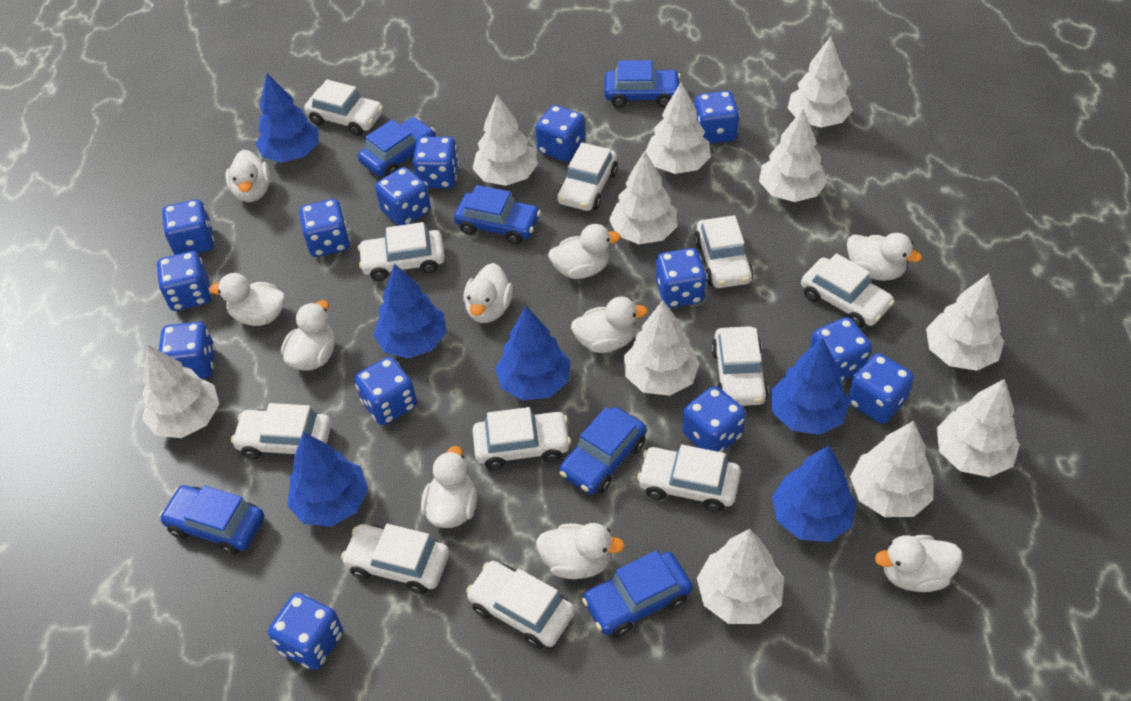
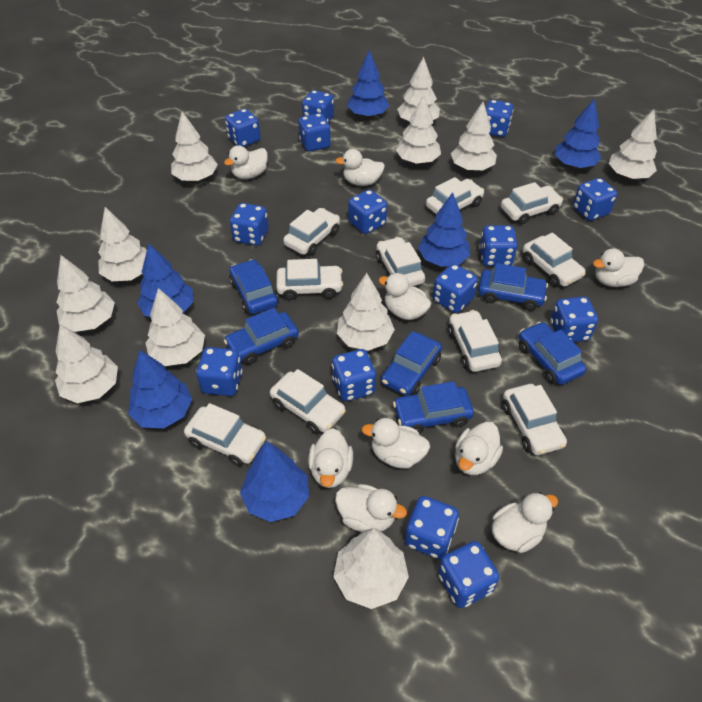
white car: 11 -> 10
white duck: 10 -> 9

